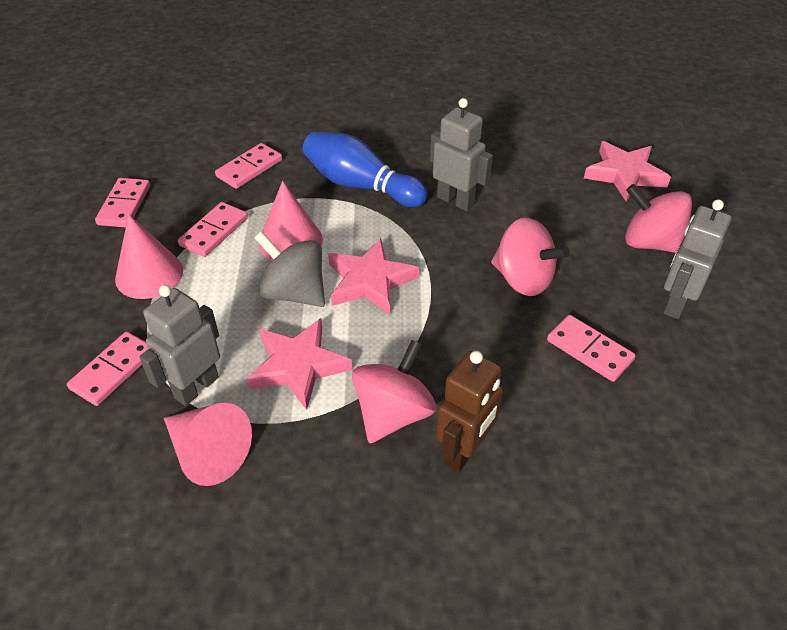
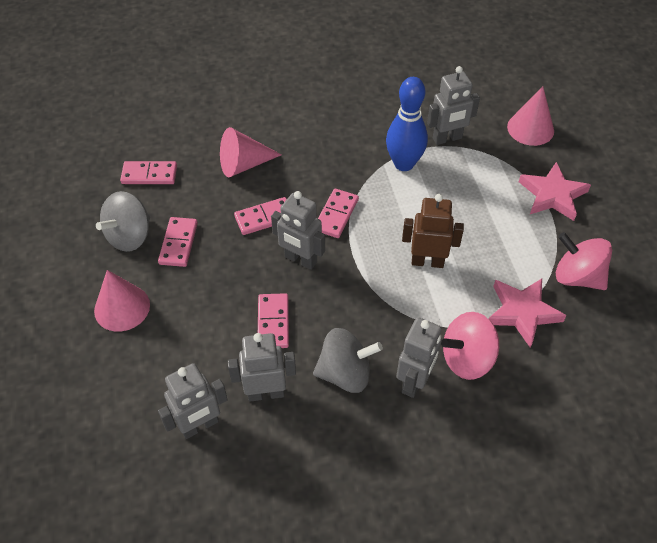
grey robot: 3 -> 5
grey spinning top: 1 -> 2
pink spinning top: 3 -> 2
pink star: 3 -> 2

